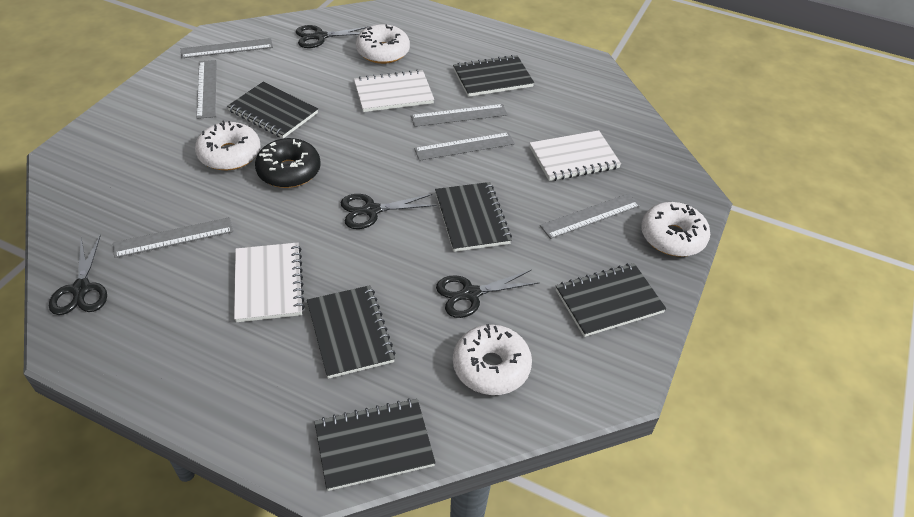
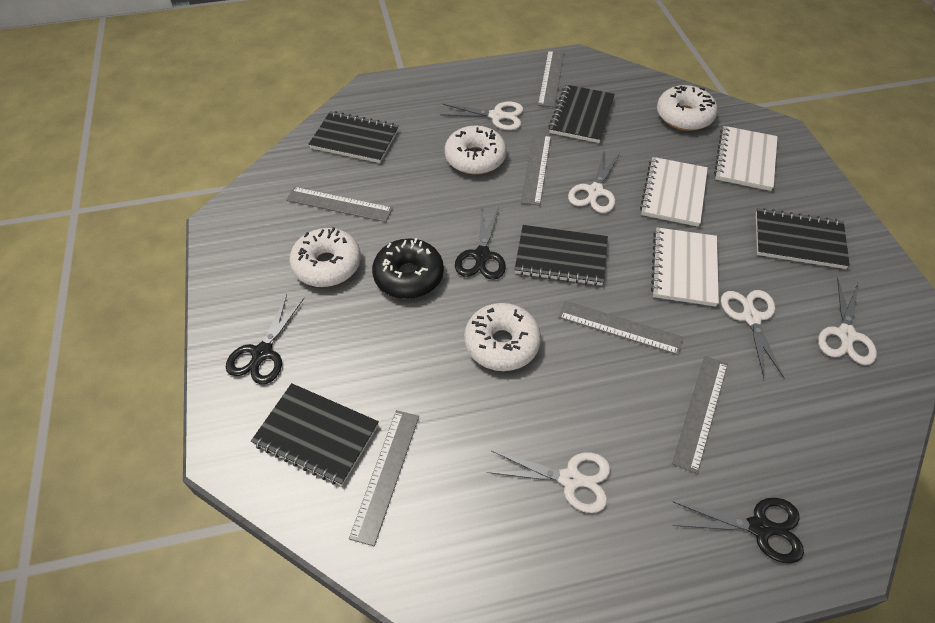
black notebook: 6 -> 5
black scissors: 4 -> 3
white scissors: 0 -> 5

